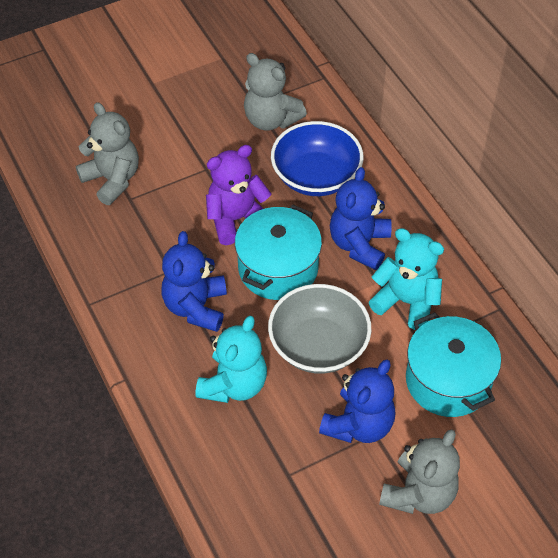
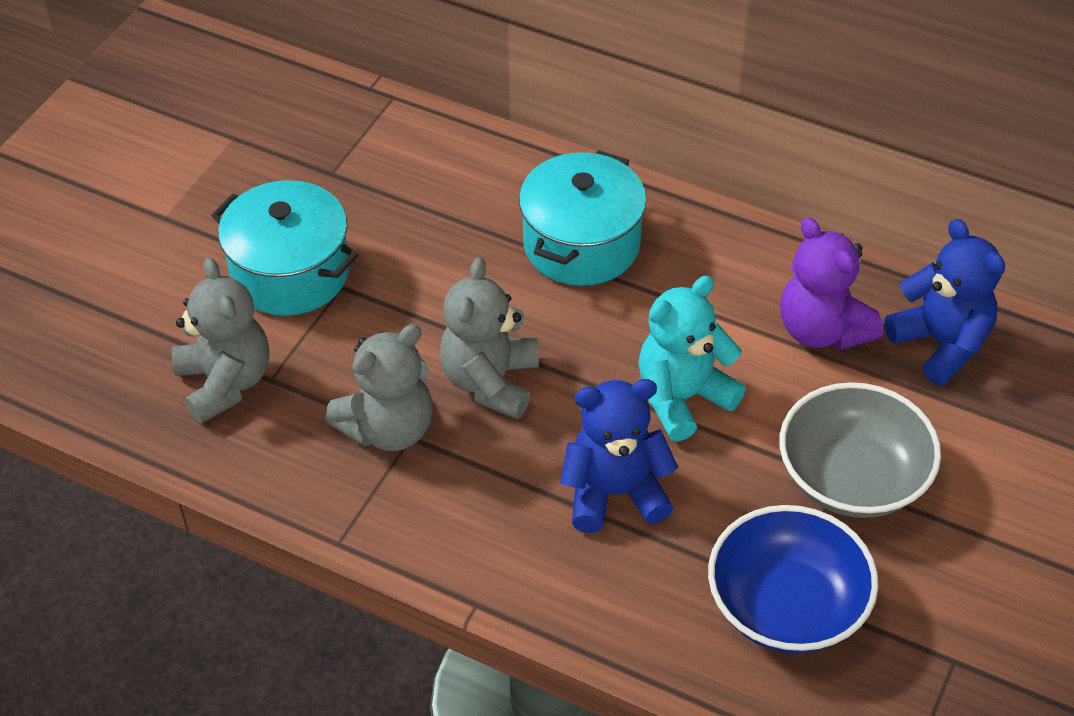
blue teddy bear: 3 -> 2
turquoise teddy bear: 2 -> 1

